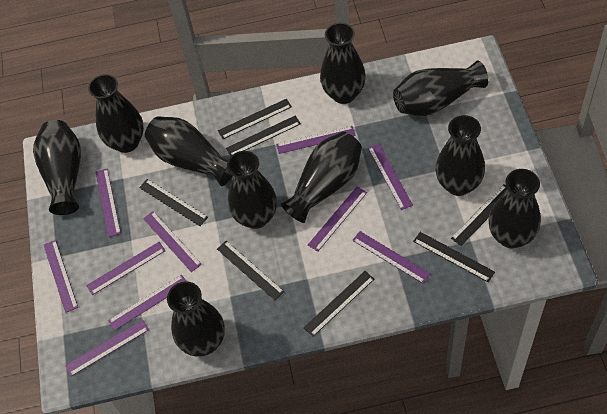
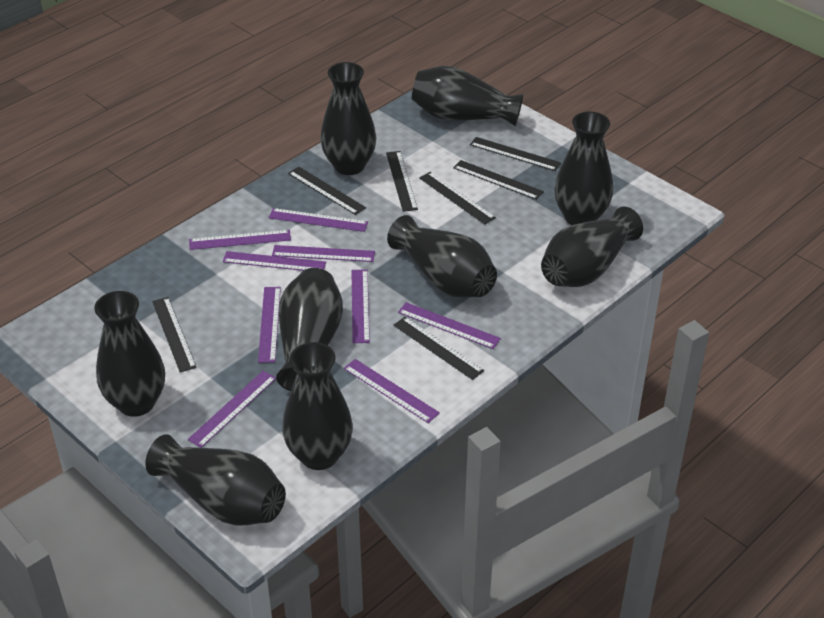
black vase: 10 -> 9
purple ruler: 10 -> 9

